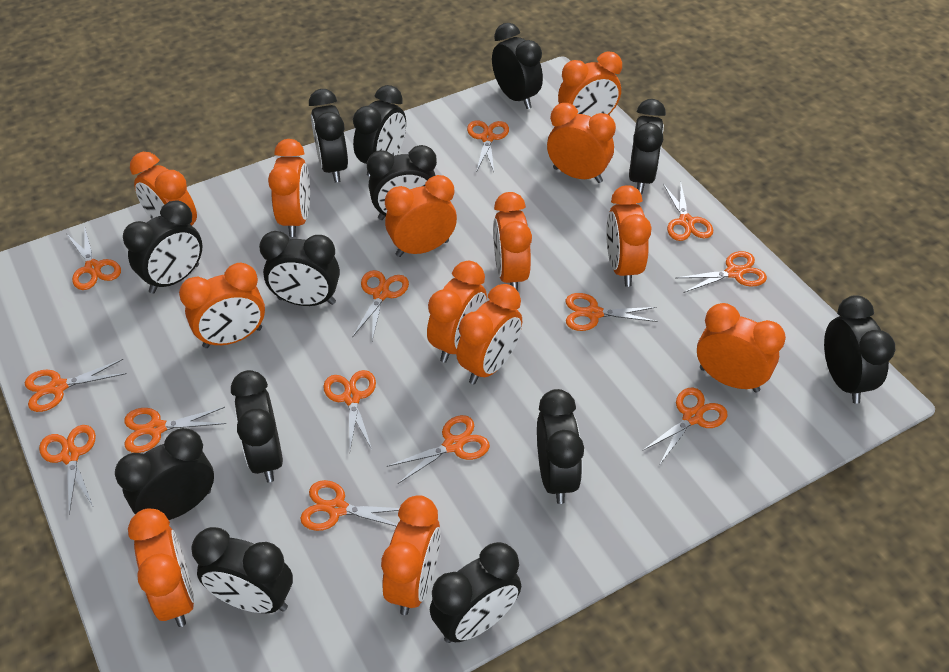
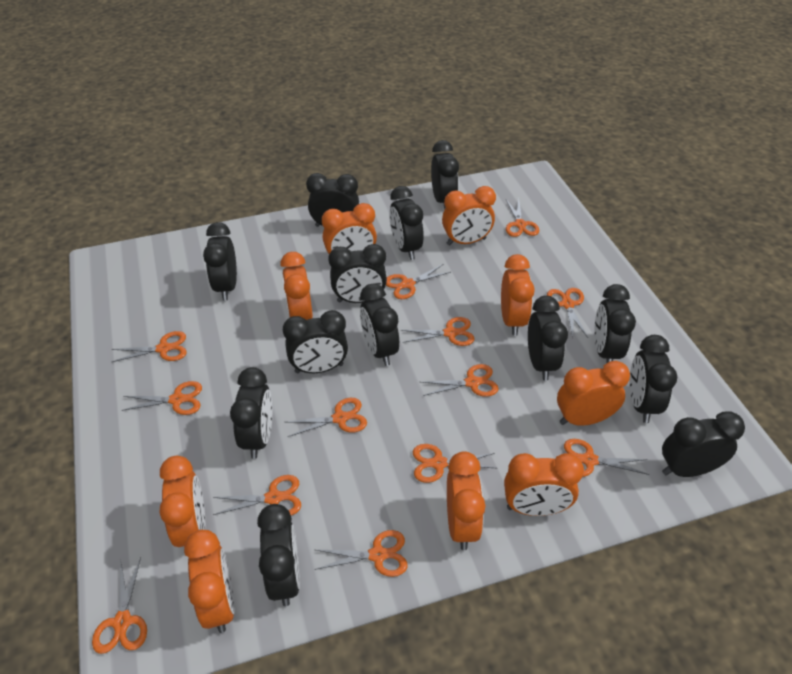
orange clock: 13 -> 9

